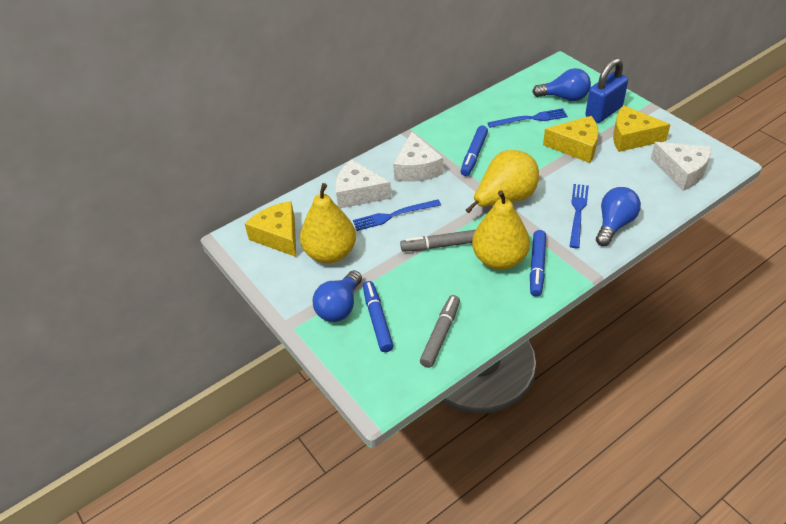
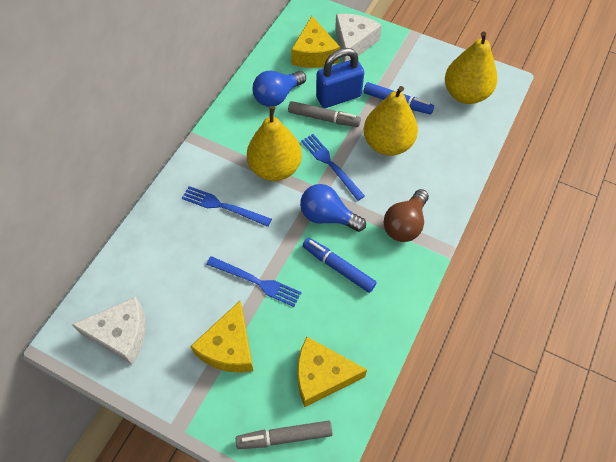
blue light bulb: 3 -> 2
blue marker: 3 -> 2
brown light bulb: 0 -> 1
white cheese: 3 -> 2

